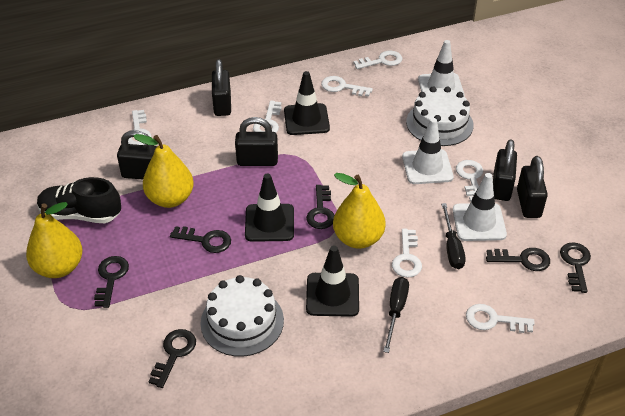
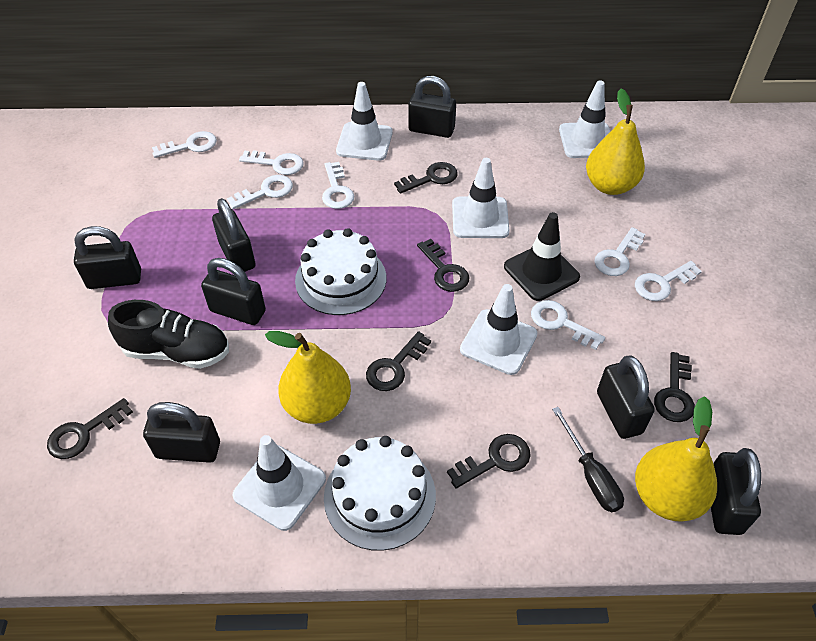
black padlock: 5 -> 7
black screwdriver: 2 -> 1
black traffic cone: 3 -> 1
white traffic cone: 3 -> 5

